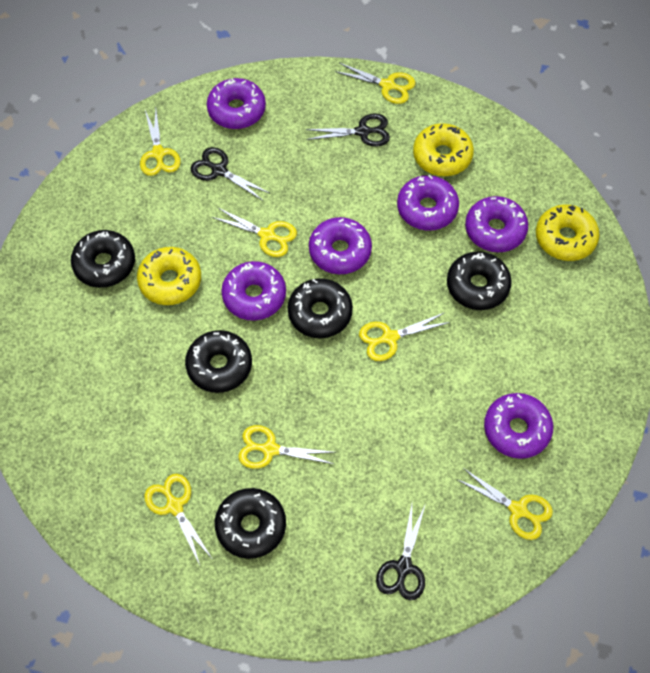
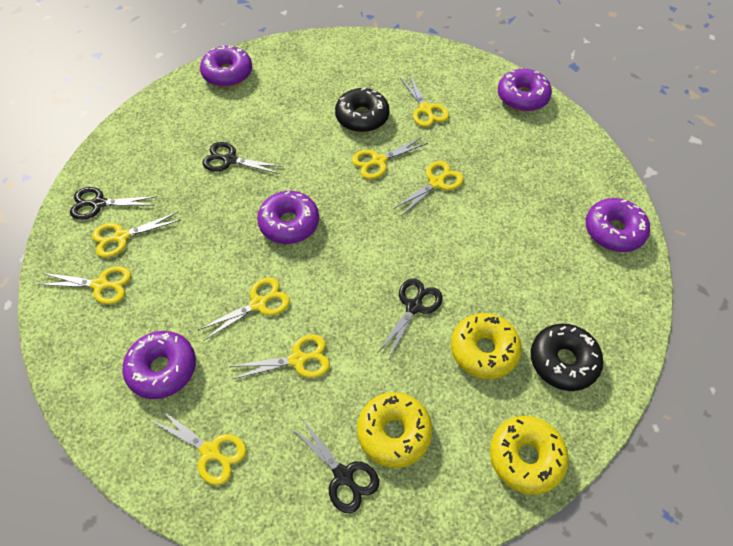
black donut: 5 -> 2
black scissors: 3 -> 4
purple donut: 6 -> 5
yellow scissors: 7 -> 8

